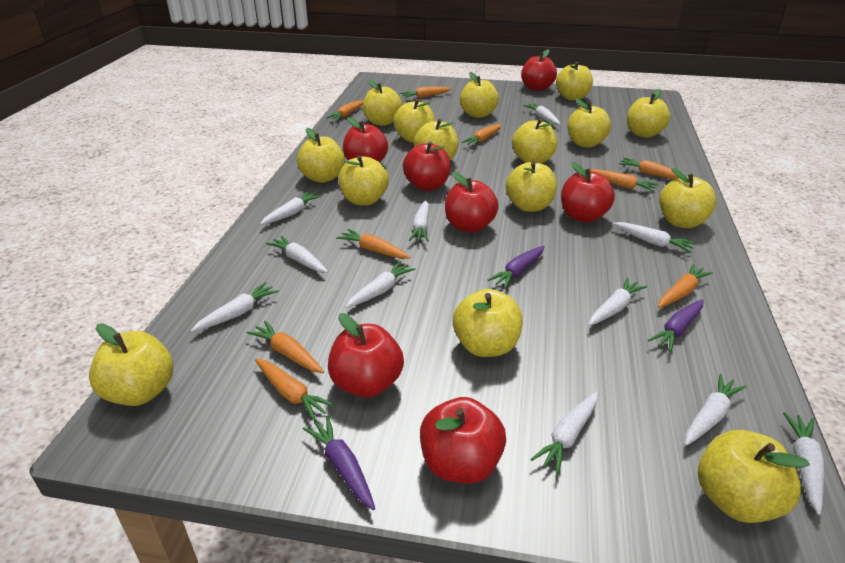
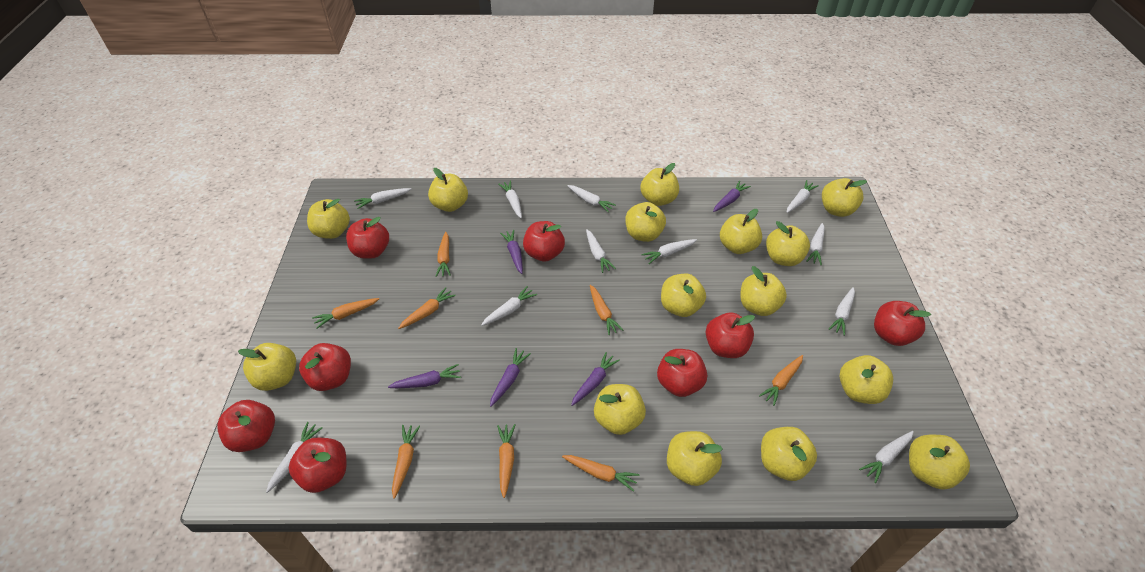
orange carrot: 9 -> 8
purple carrot: 3 -> 5
red apple: 7 -> 8

